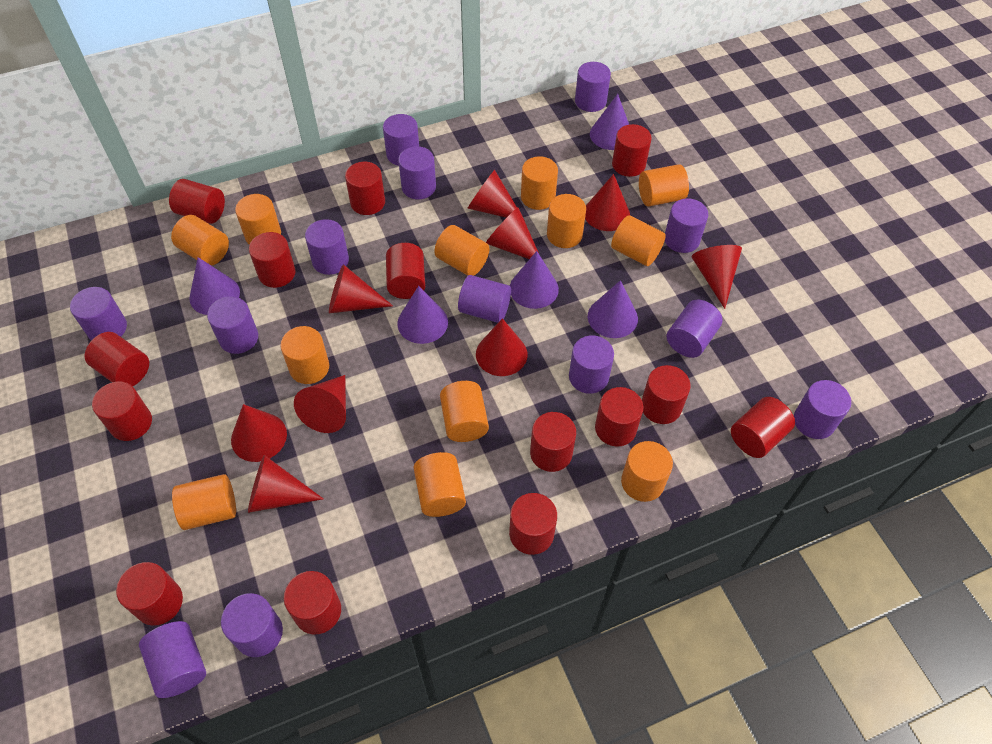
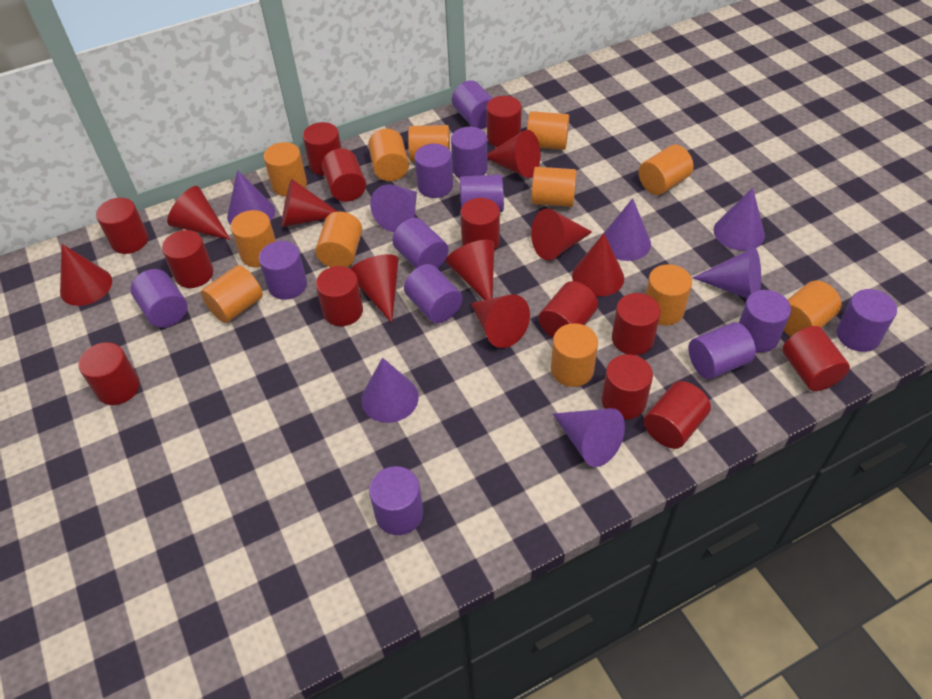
purple cone: 5 -> 7
purple cylinder: 13 -> 12
red cylinder: 14 -> 13

